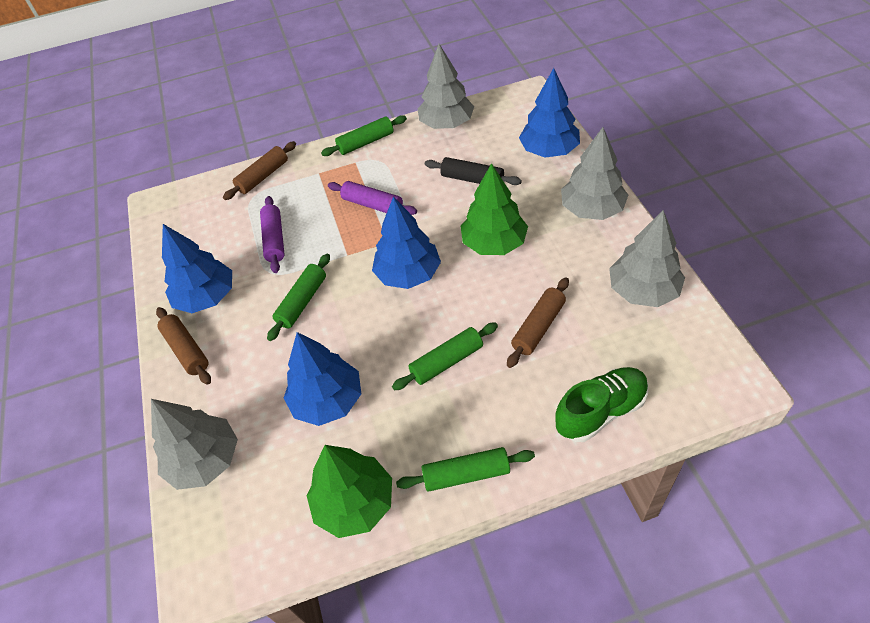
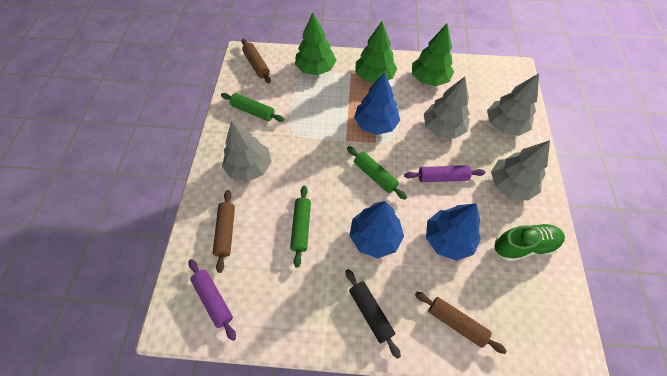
blue tree: 4 -> 3
green rolling pin: 4 -> 3
green tree: 2 -> 3

